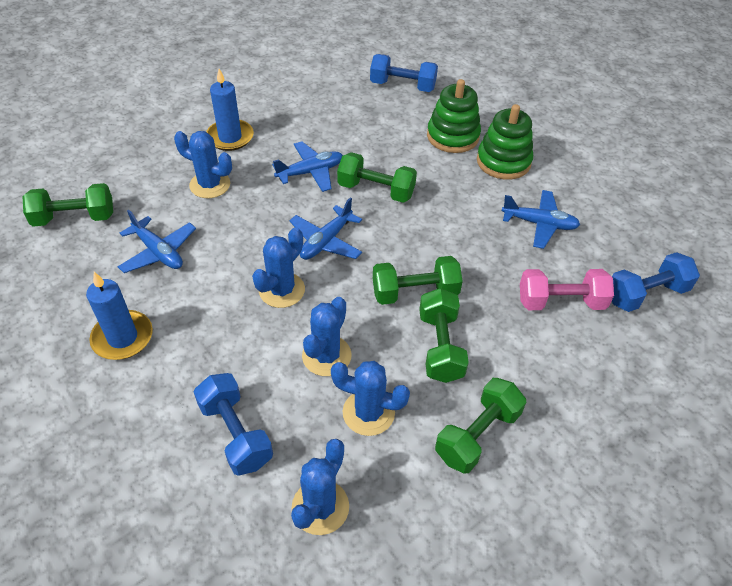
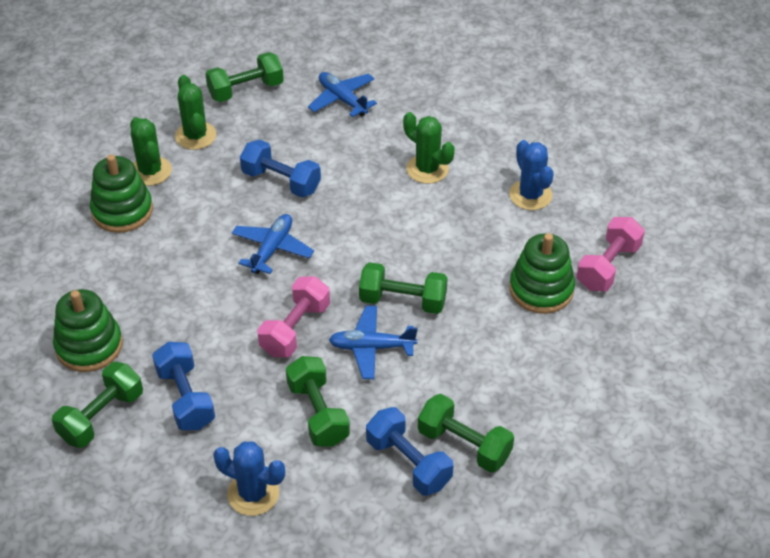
blue cactus: 5 -> 2
blue candle: 2 -> 0
blue plane: 4 -> 3
green cactus: 0 -> 3
green stacking toy: 2 -> 3
pink dumbbell: 1 -> 2

